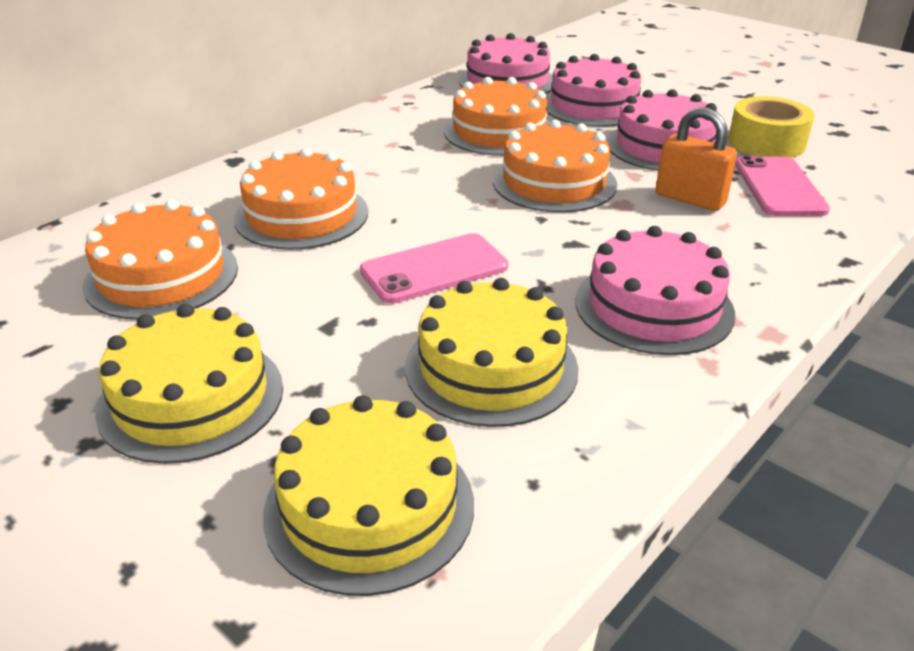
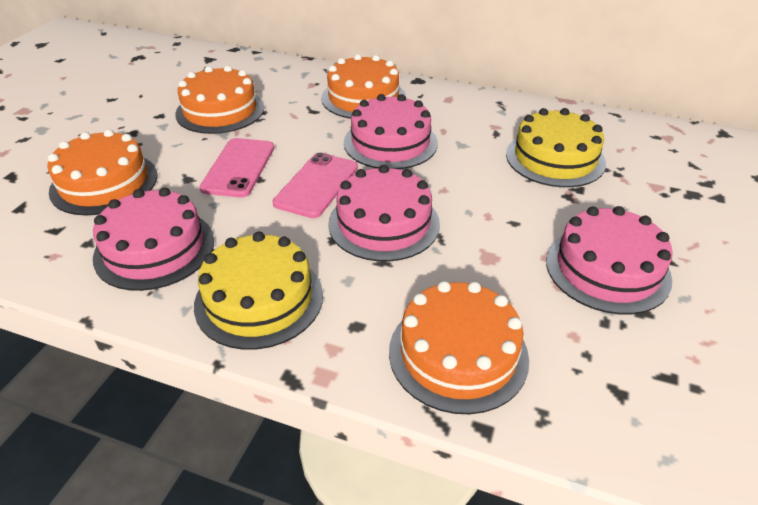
orange padlock: 1 -> 0
yellow cake: 3 -> 2
yellow tape: 1 -> 0

